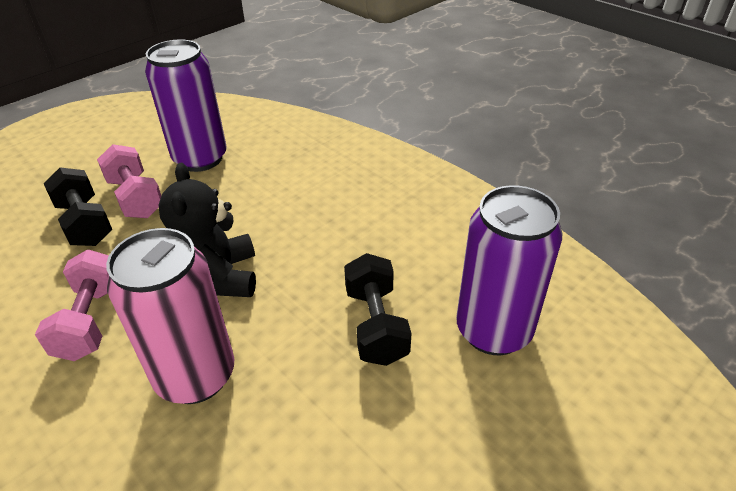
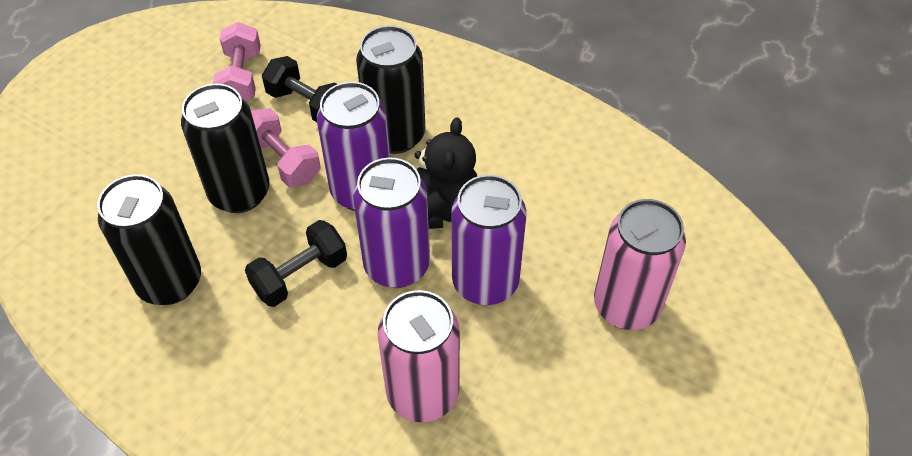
black can: 0 -> 3
pink can: 1 -> 2
purple can: 2 -> 3

